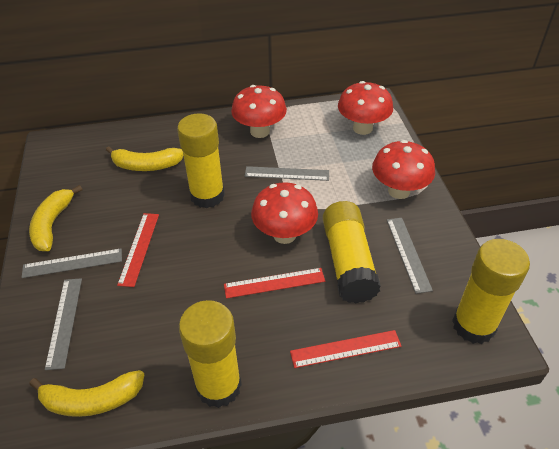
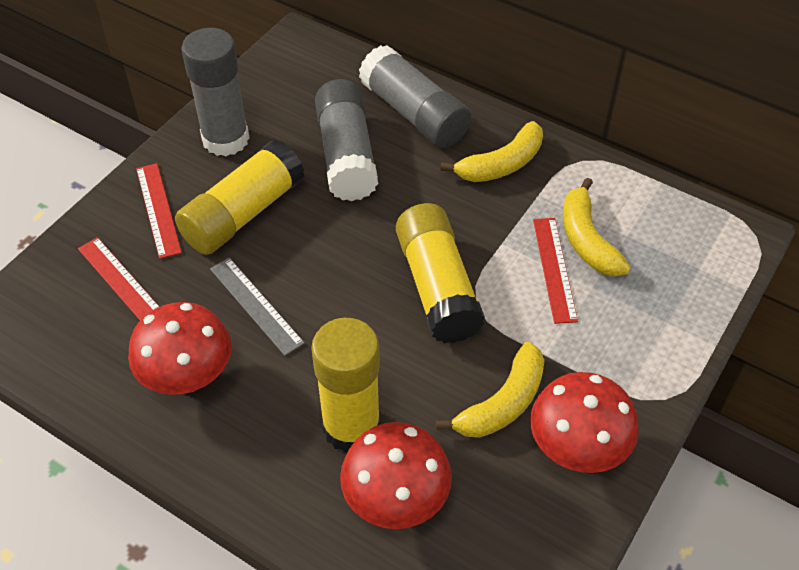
grey glue stick: 0 -> 3
grey ruler: 4 -> 1
red mushroom: 4 -> 3
yellow glue stick: 4 -> 3

